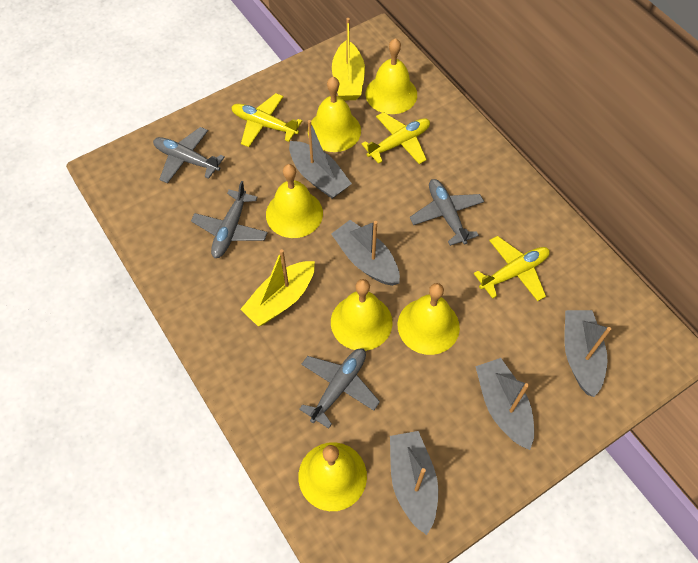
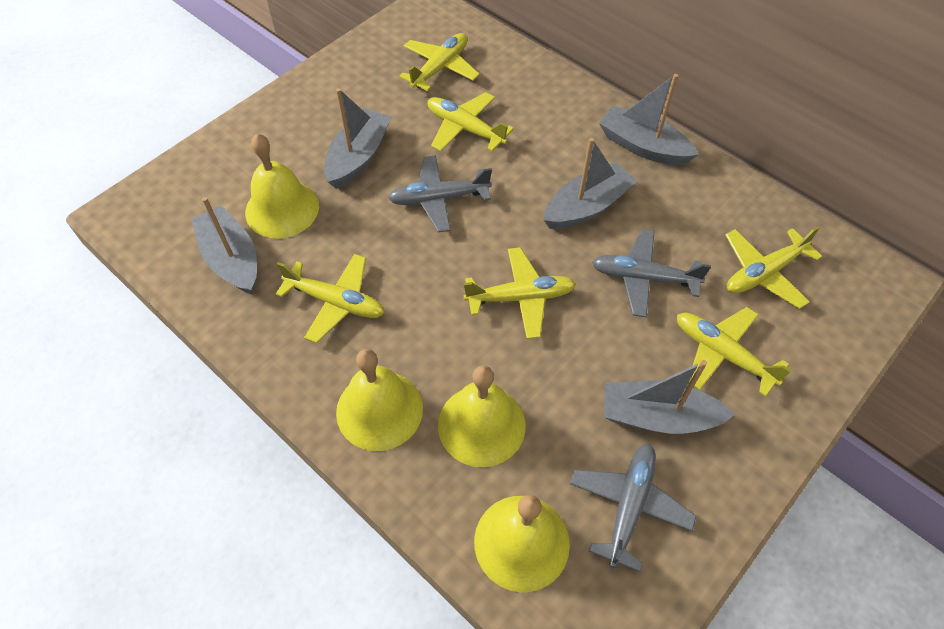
grey plane: 4 -> 3
yellow bell: 6 -> 4
yellow boat: 2 -> 0
yellow plane: 3 -> 6

